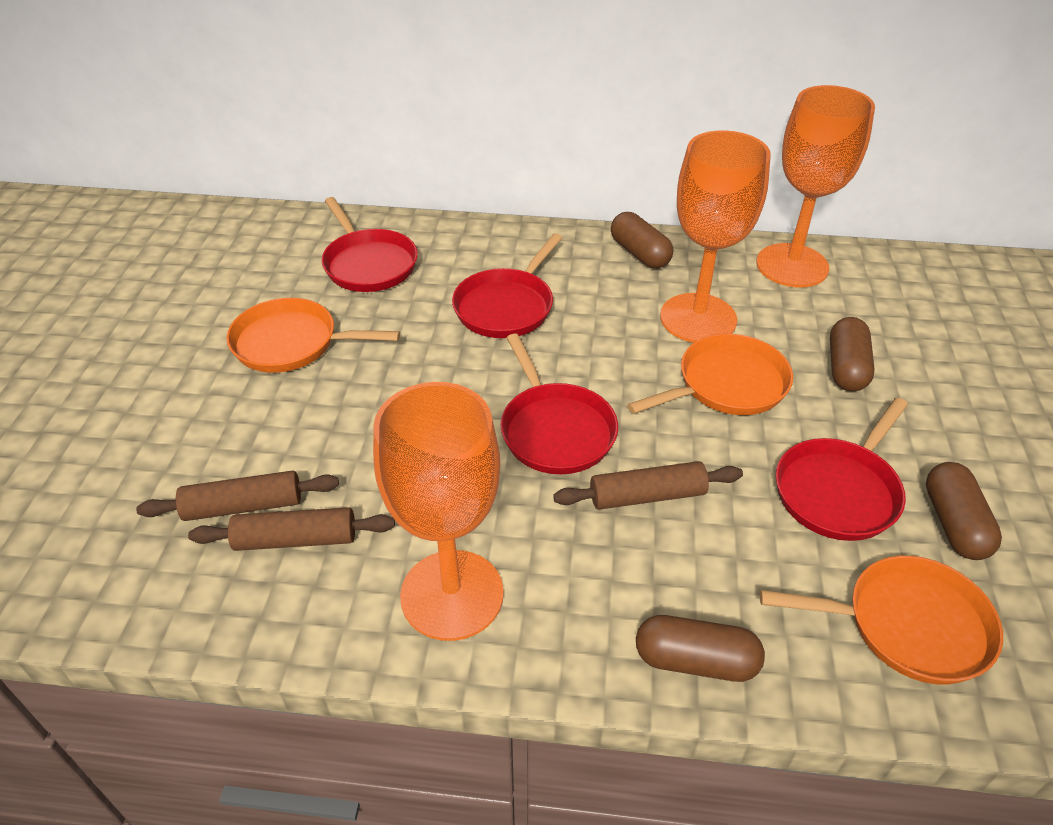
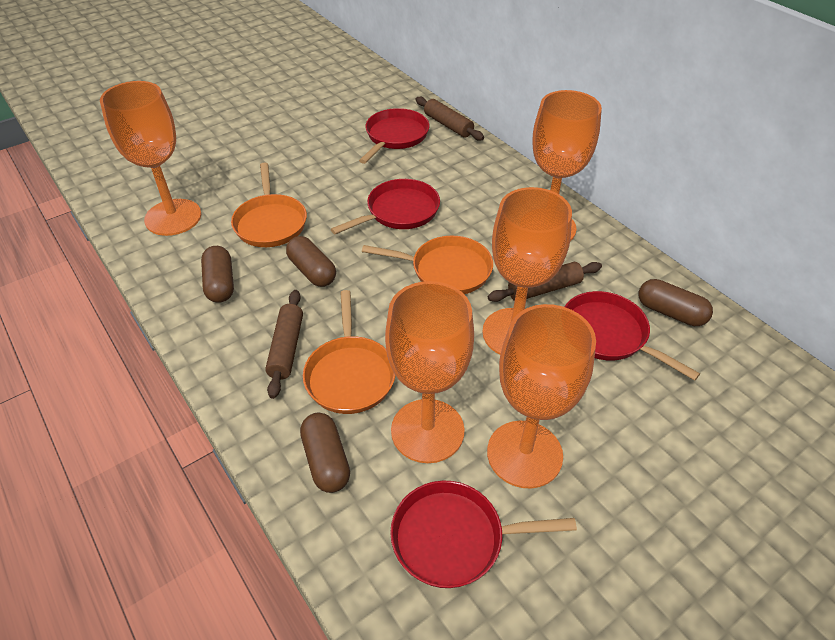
orange goblet: 3 -> 5

